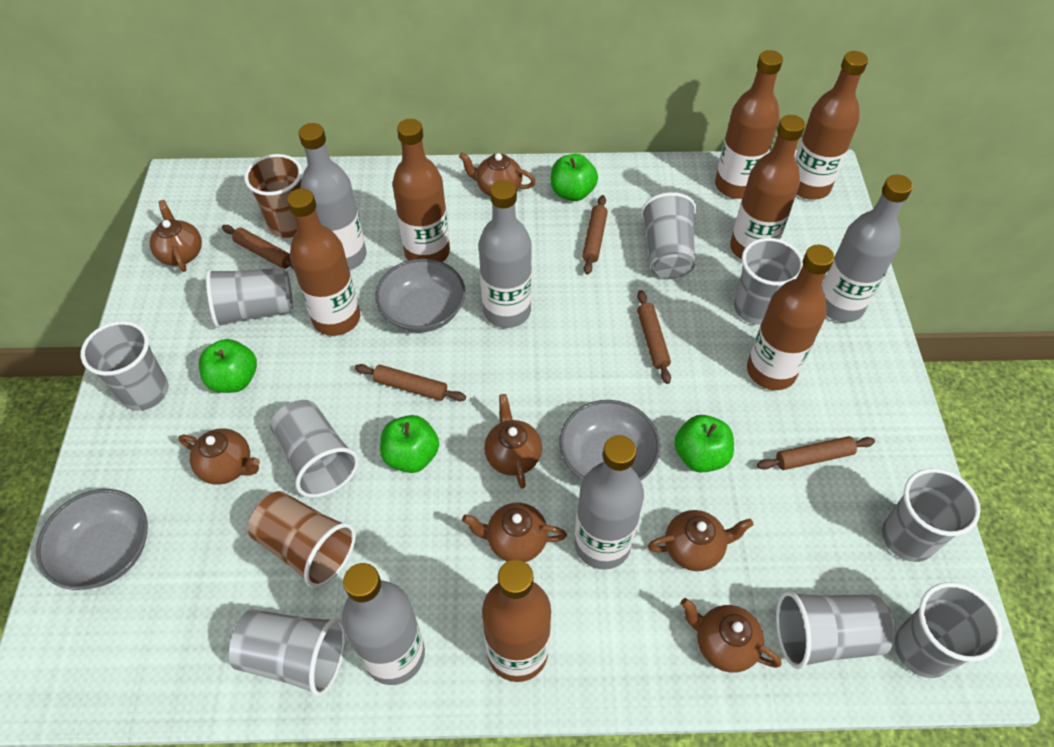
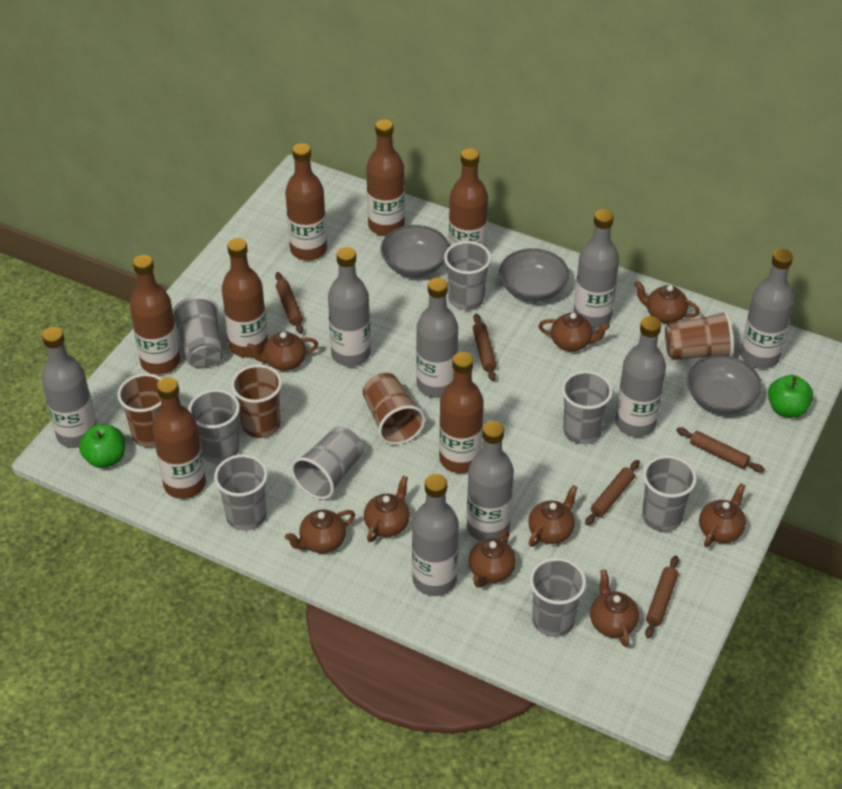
brown cup: 2 -> 4
brown teapot: 7 -> 9
green apple: 4 -> 2
grey bottle: 5 -> 8
grey cup: 9 -> 8

